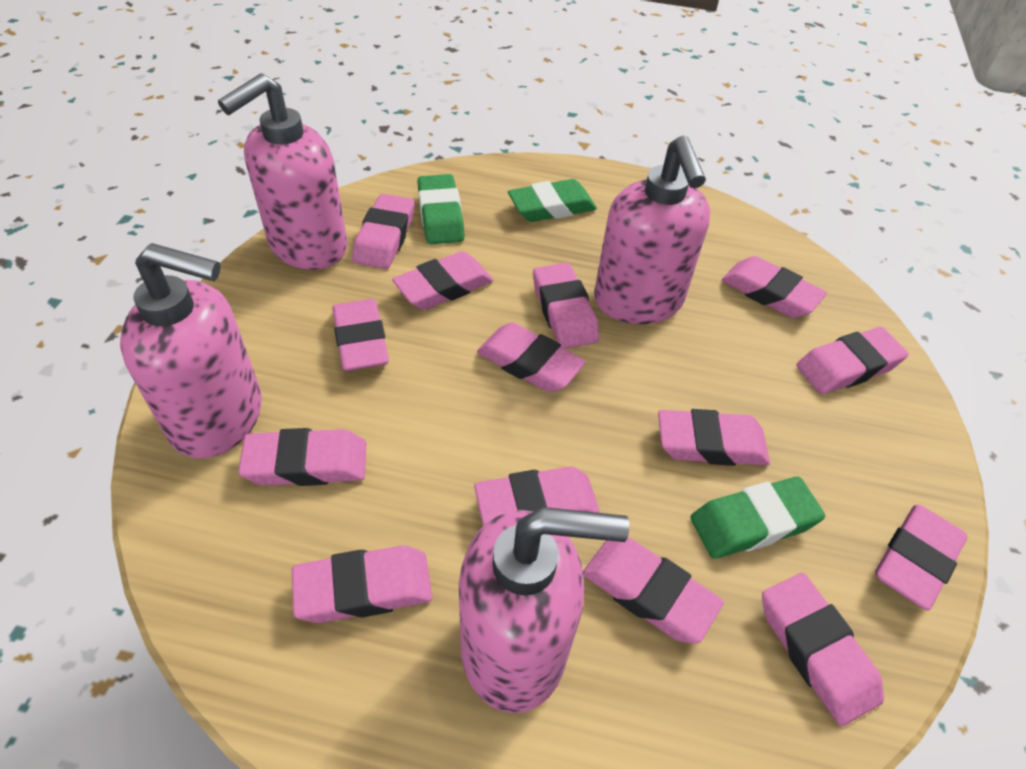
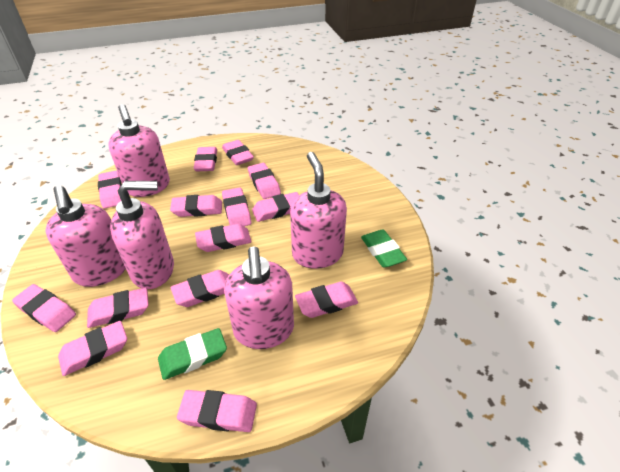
green eraser: 3 -> 2
pink soap dispenser: 4 -> 5

